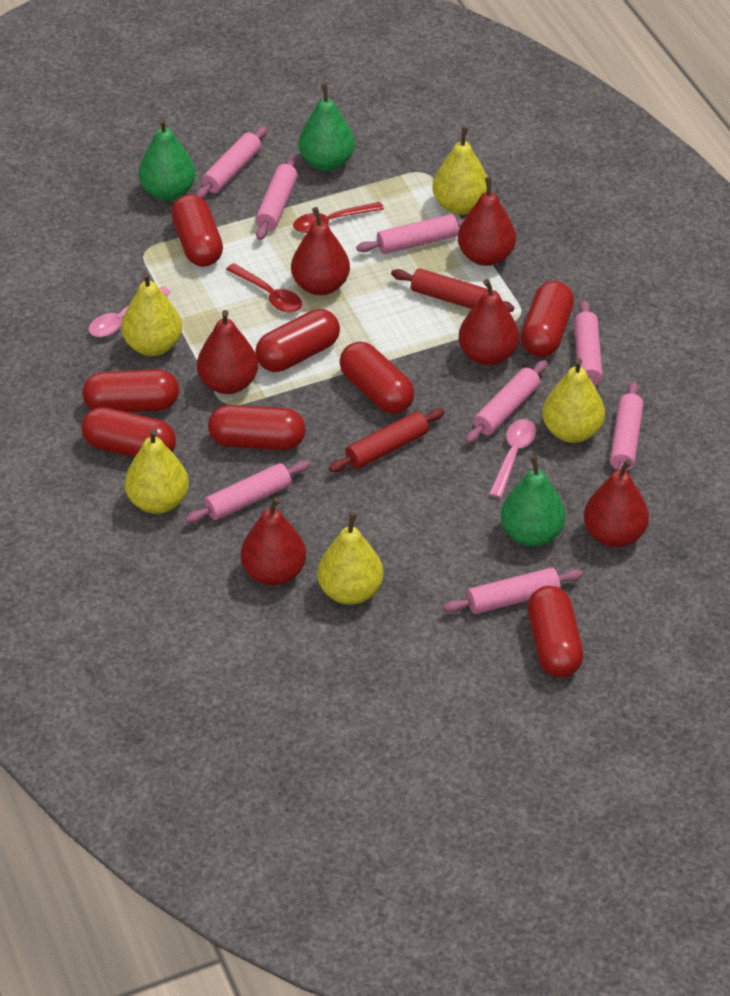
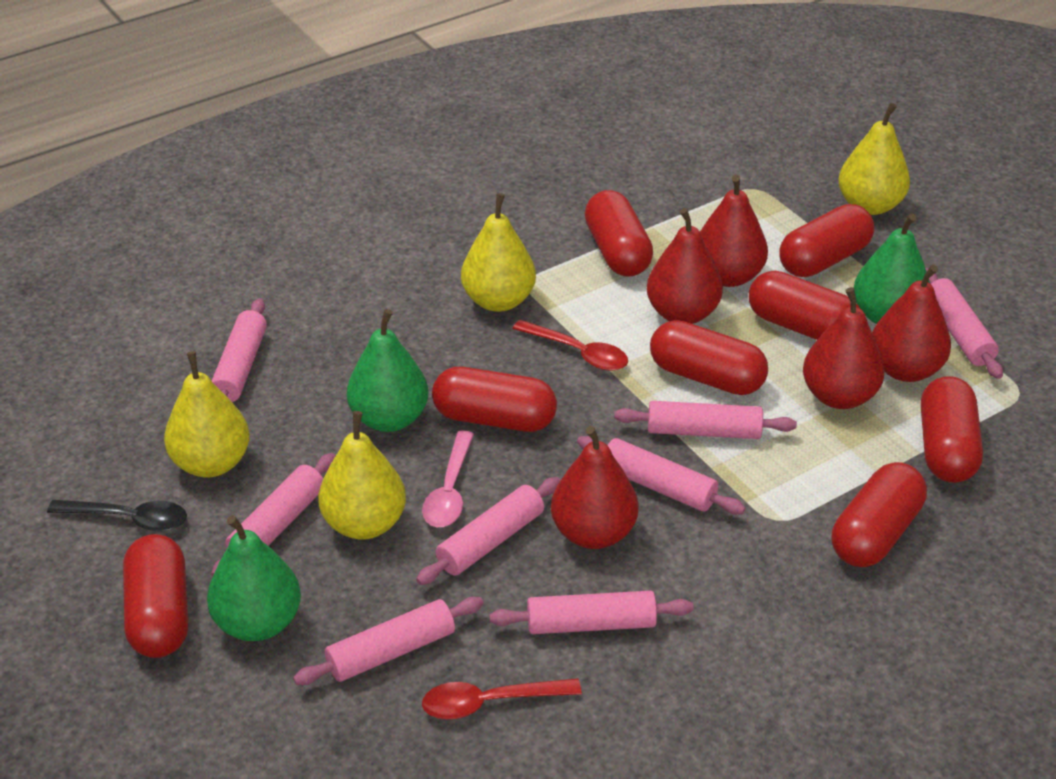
black spoon: 0 -> 1
pink spoon: 2 -> 1
red pear: 6 -> 5
red rolling pin: 2 -> 0
yellow pear: 5 -> 4

